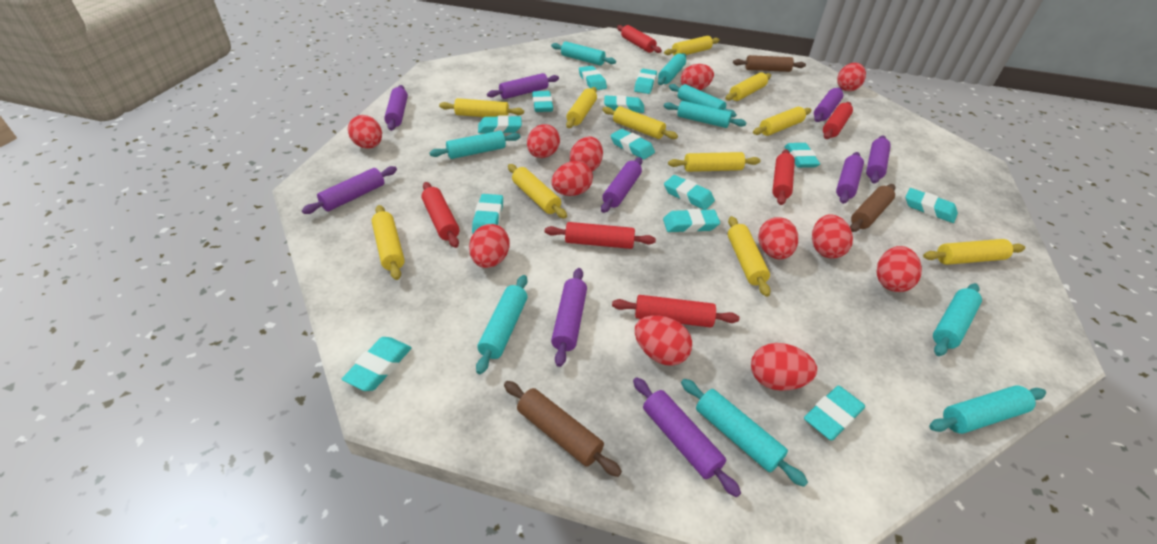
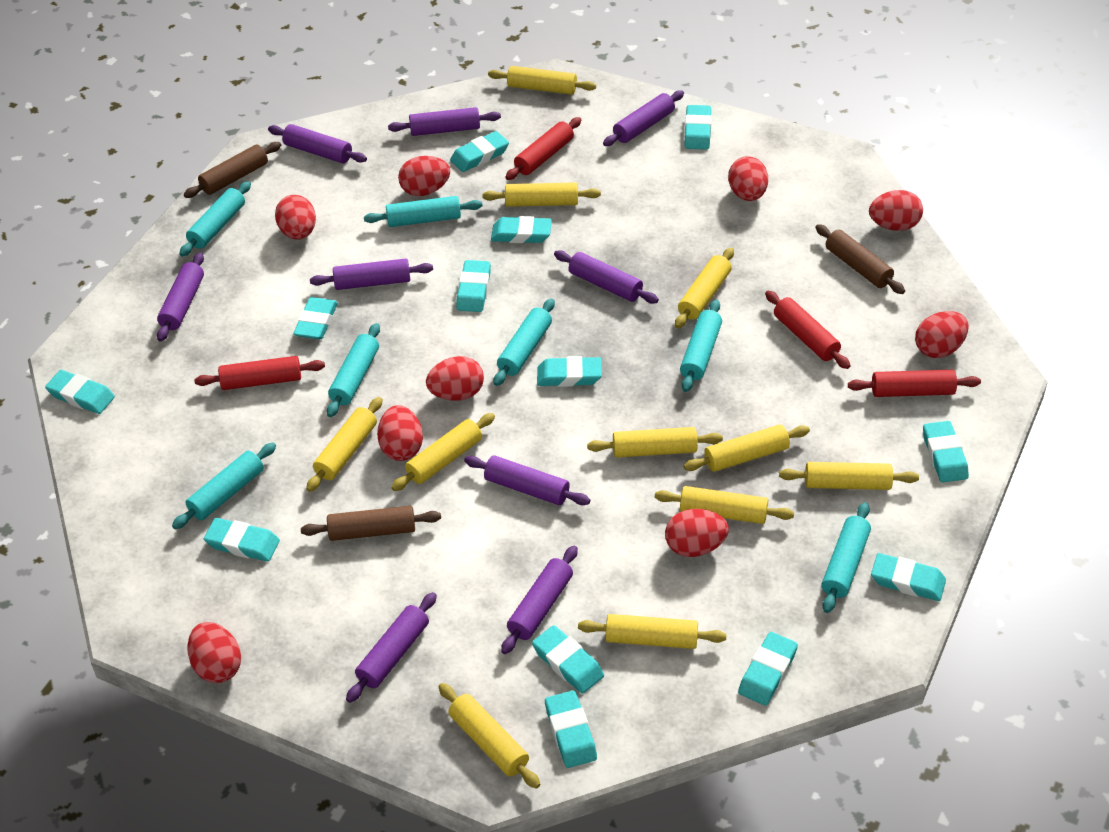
red egg: 12 -> 9
red rolling pin: 6 -> 4
turquoise rolling pin: 9 -> 7

